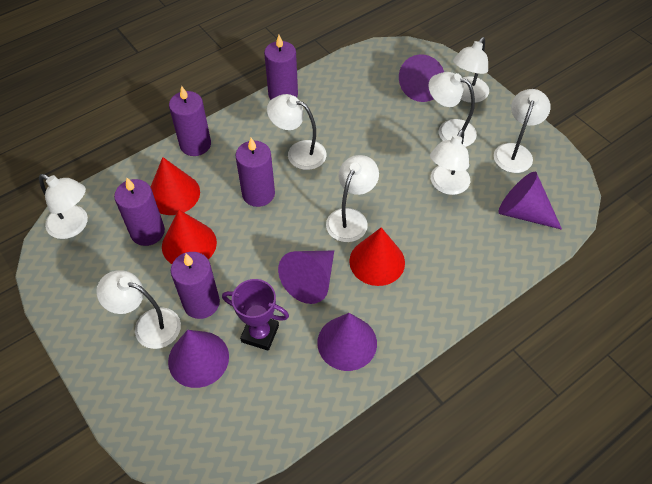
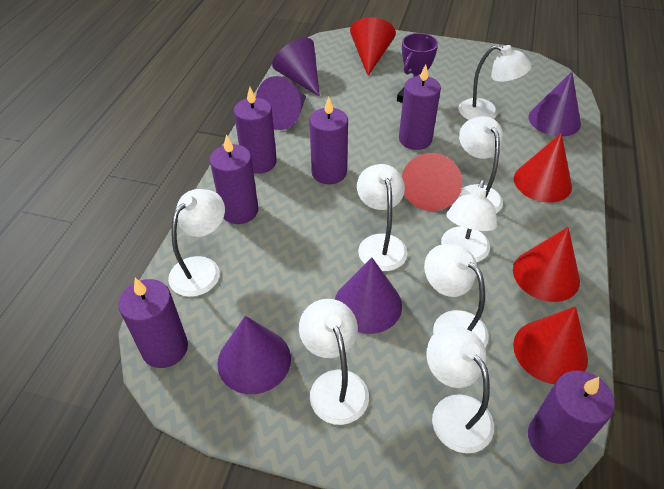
purple candle: 5 -> 6
red cone: 3 -> 5

